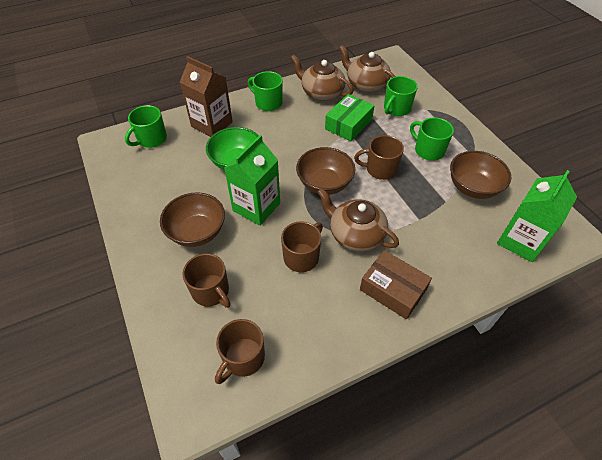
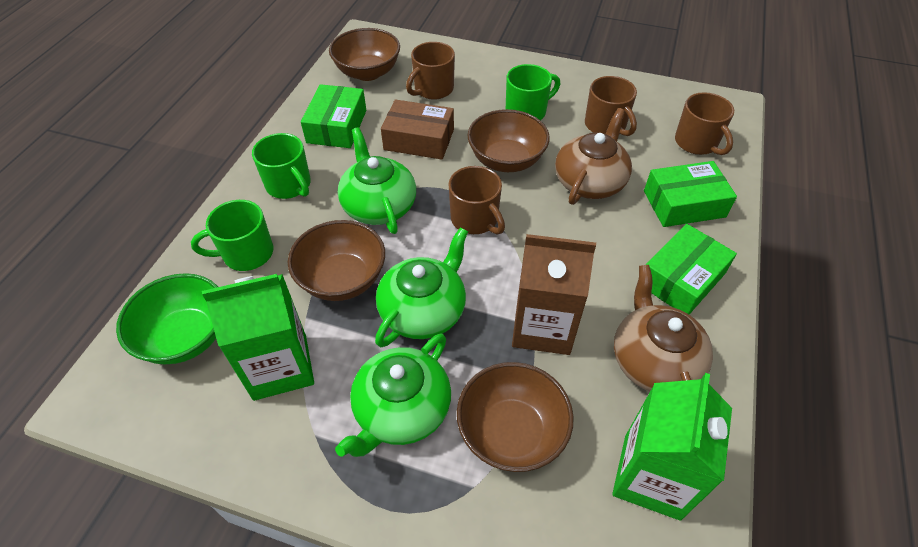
brown bowl: 3 -> 4
brown teapot: 3 -> 2
green box: 1 -> 3
green mug: 4 -> 3
green teapot: 0 -> 3

